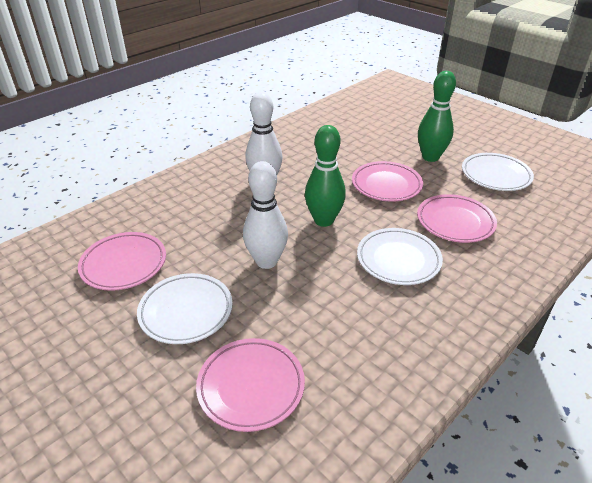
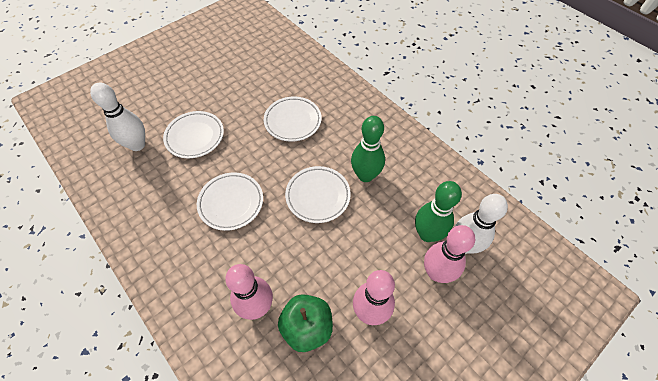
green apple: 0 -> 1
pink bowling pin: 0 -> 3
pink plate: 4 -> 0
white plate: 3 -> 4

